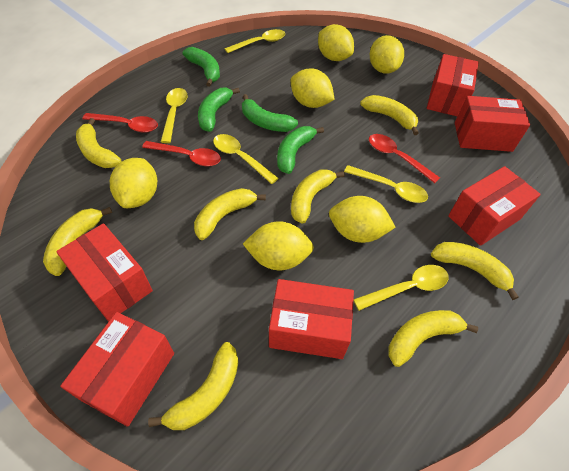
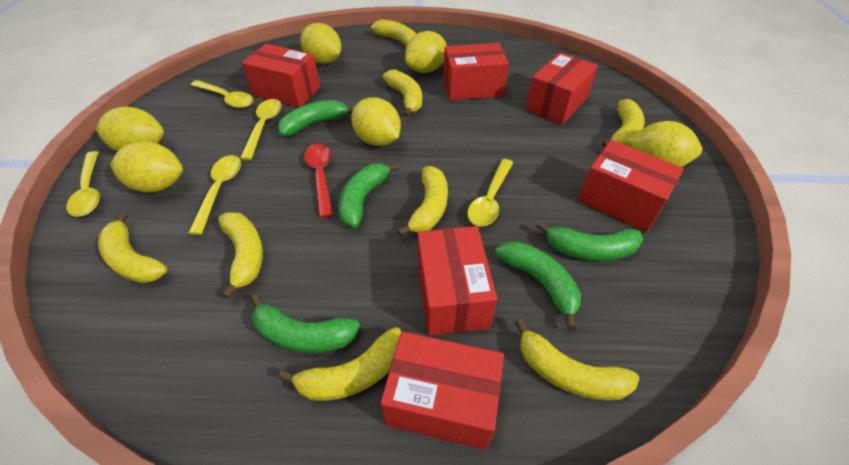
green banana: 4 -> 5
red spoon: 3 -> 1

